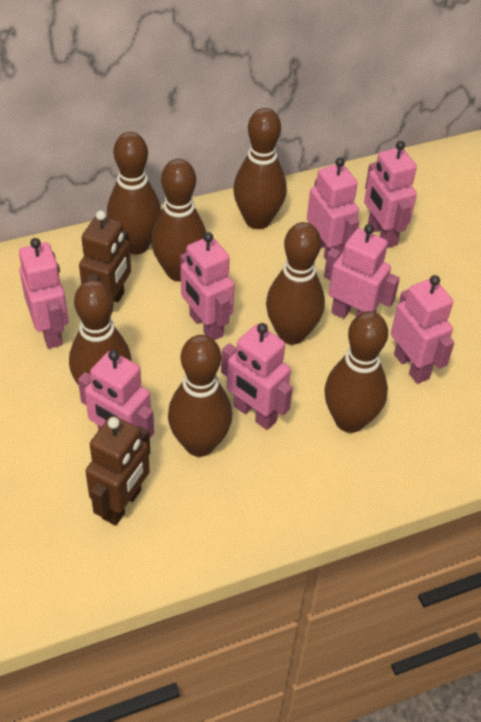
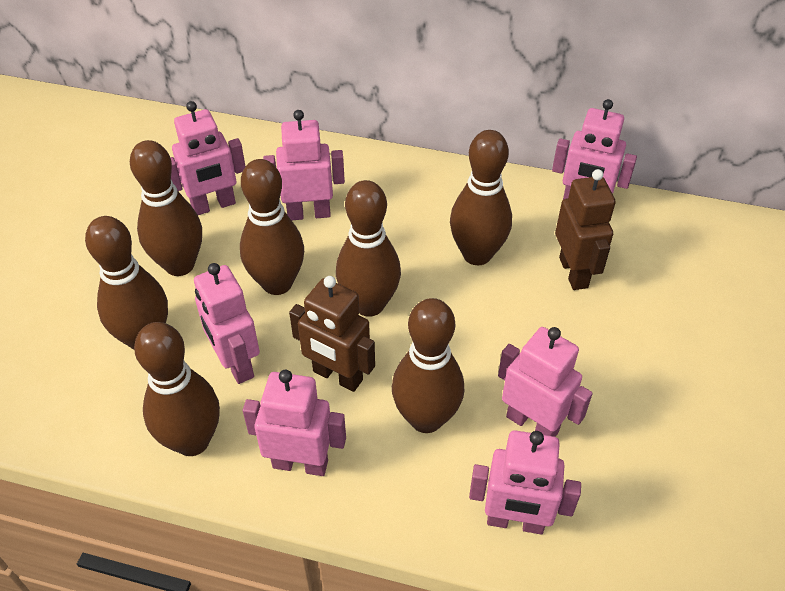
pink robot: 8 -> 7

